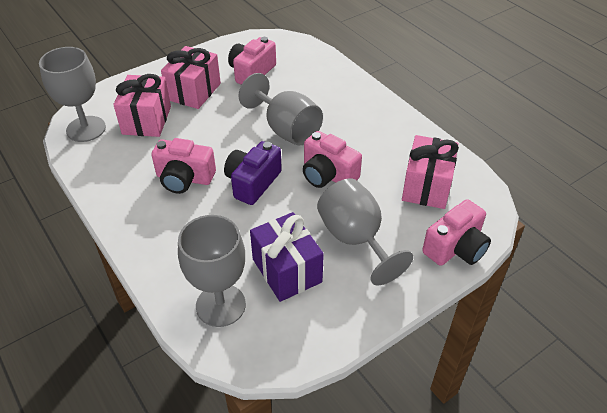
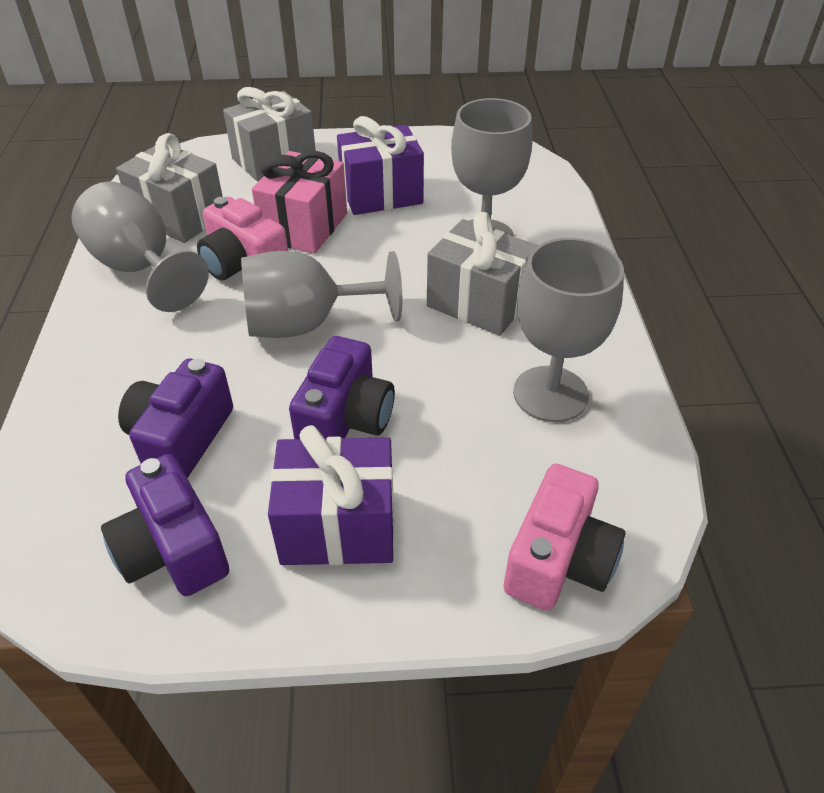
grey gift: 0 -> 3
pink camera: 4 -> 2
pink gift: 3 -> 1
purple camera: 1 -> 3
purple gift: 1 -> 2

